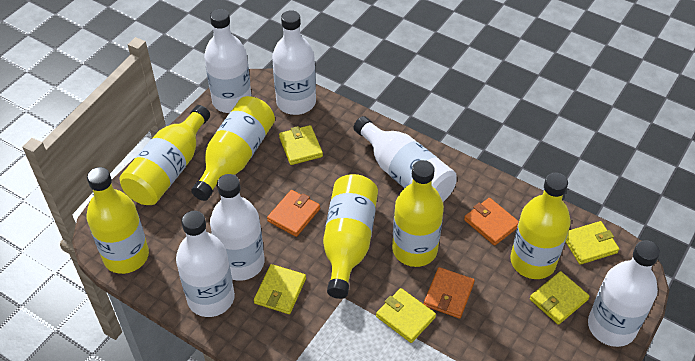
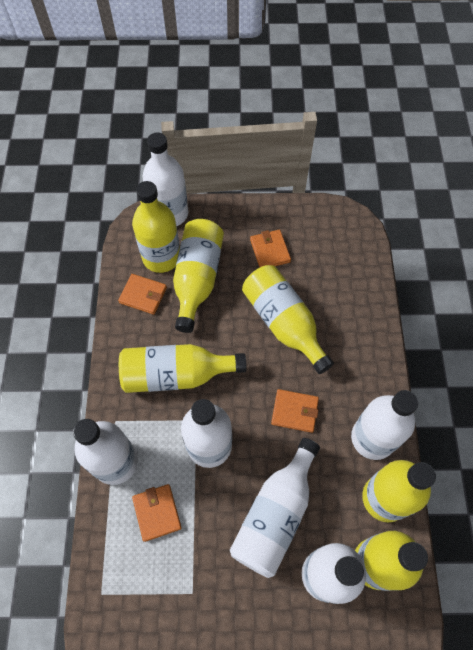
orange wallet: 3 -> 4
yellow wallet: 5 -> 0

